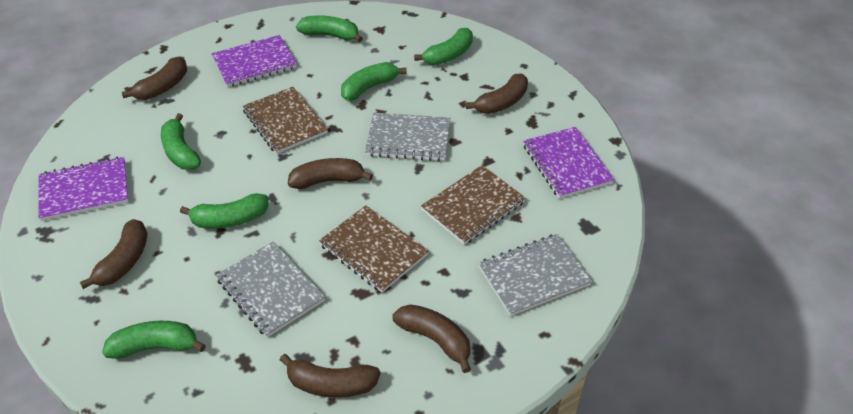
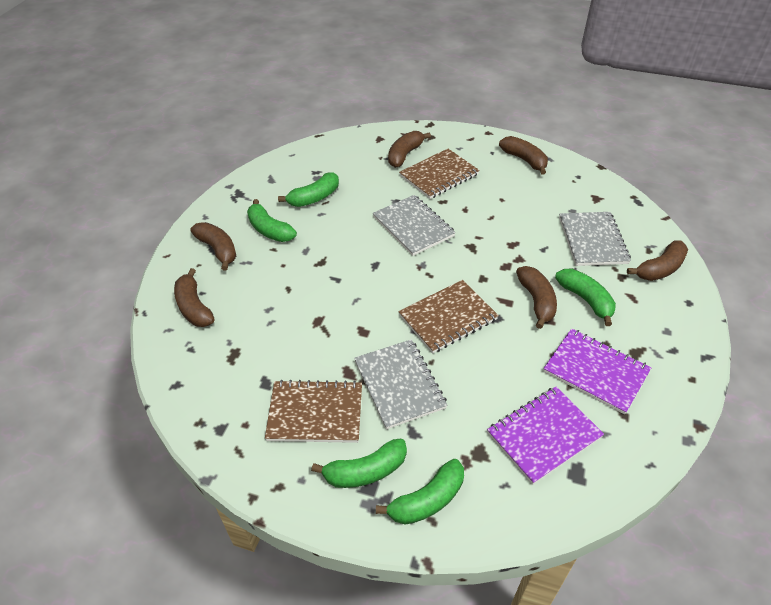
green banana: 6 -> 5
purple notebook: 3 -> 2

